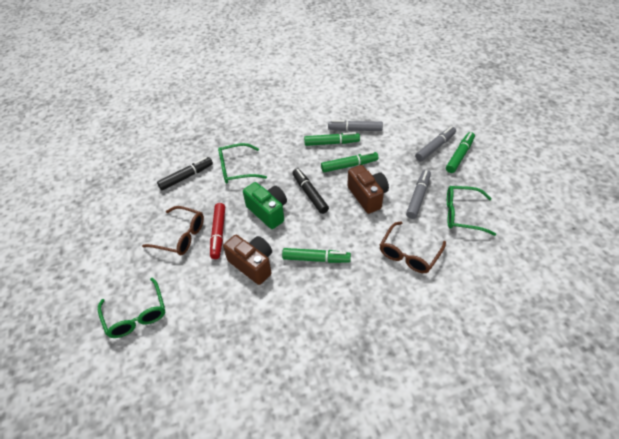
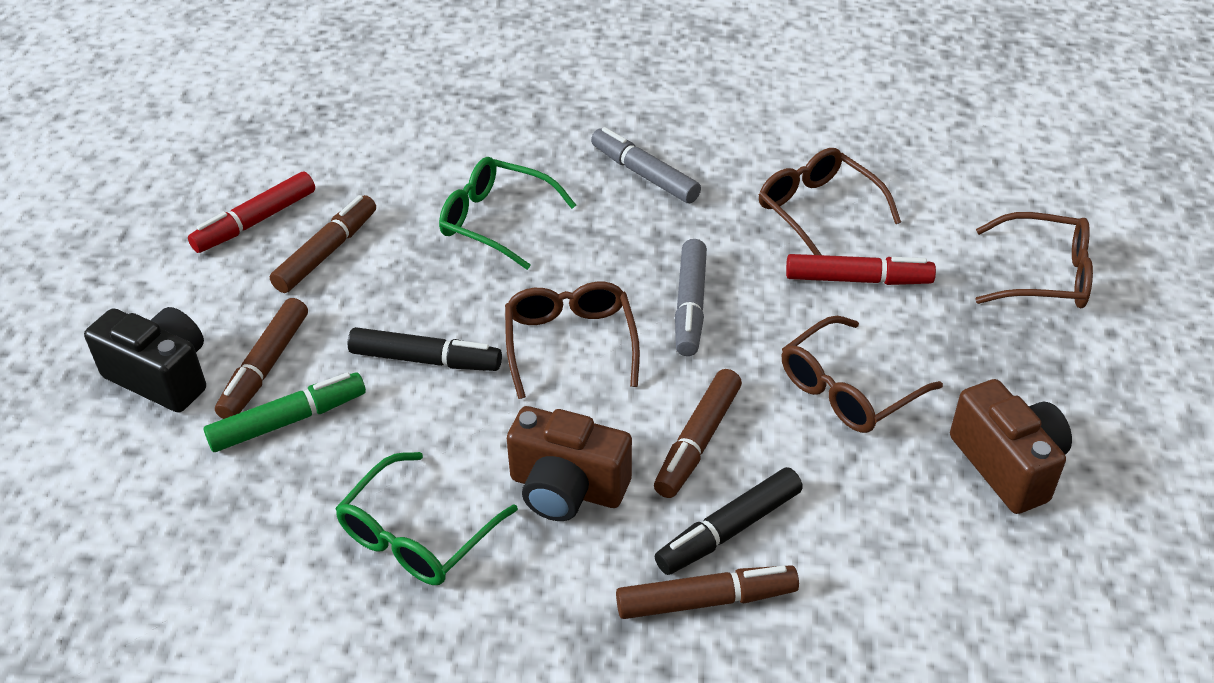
black camera: 0 -> 1
brown glasses: 2 -> 4
brown marker: 0 -> 4
green camera: 1 -> 0
green glasses: 3 -> 2
green marker: 4 -> 1
grey marker: 3 -> 2
red marker: 1 -> 2

